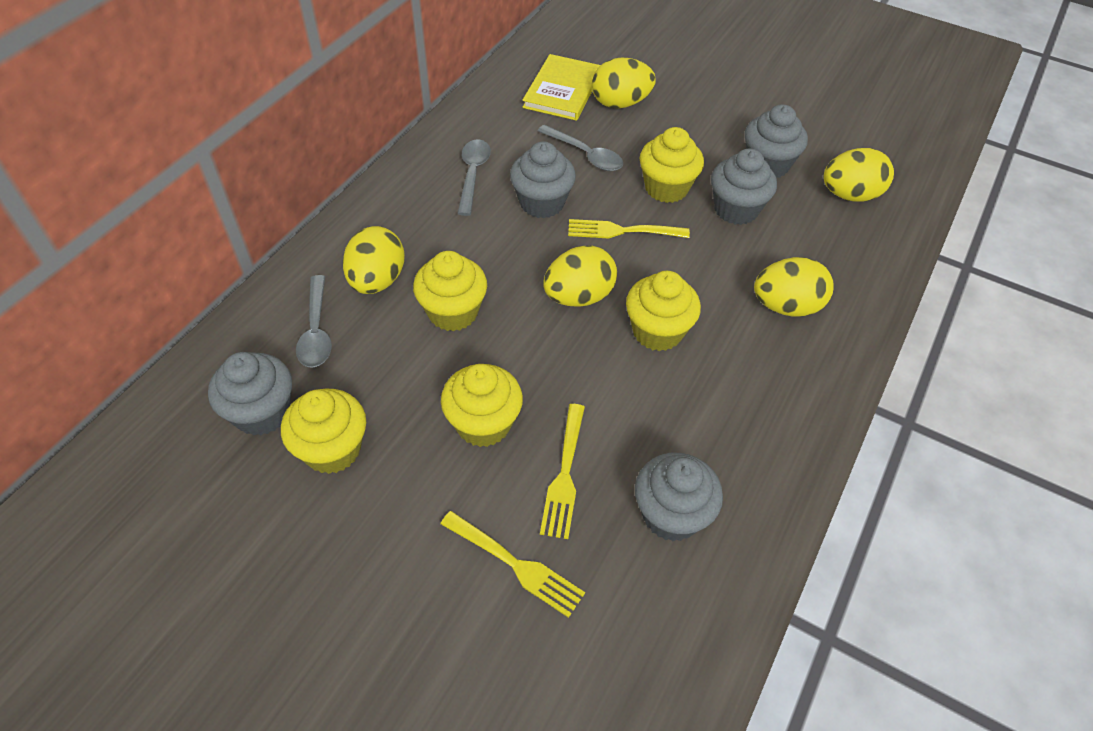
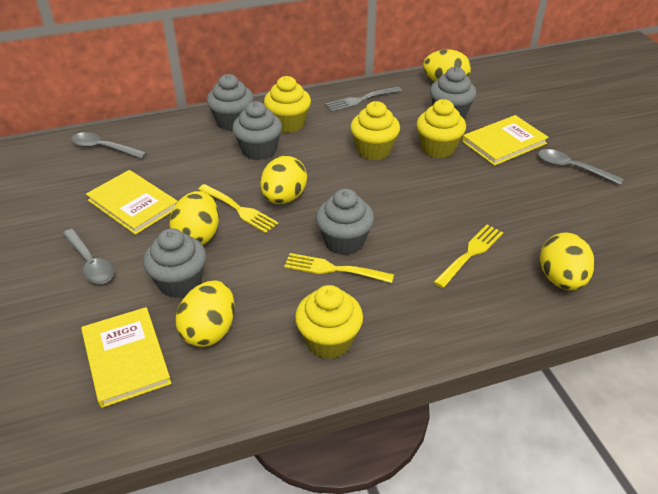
grey fork: 0 -> 1
yellow book: 1 -> 3
yellow cupcake: 5 -> 4

